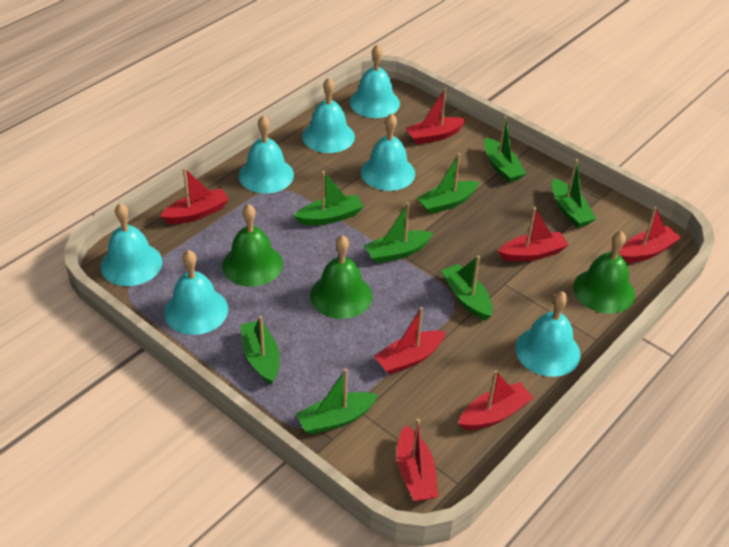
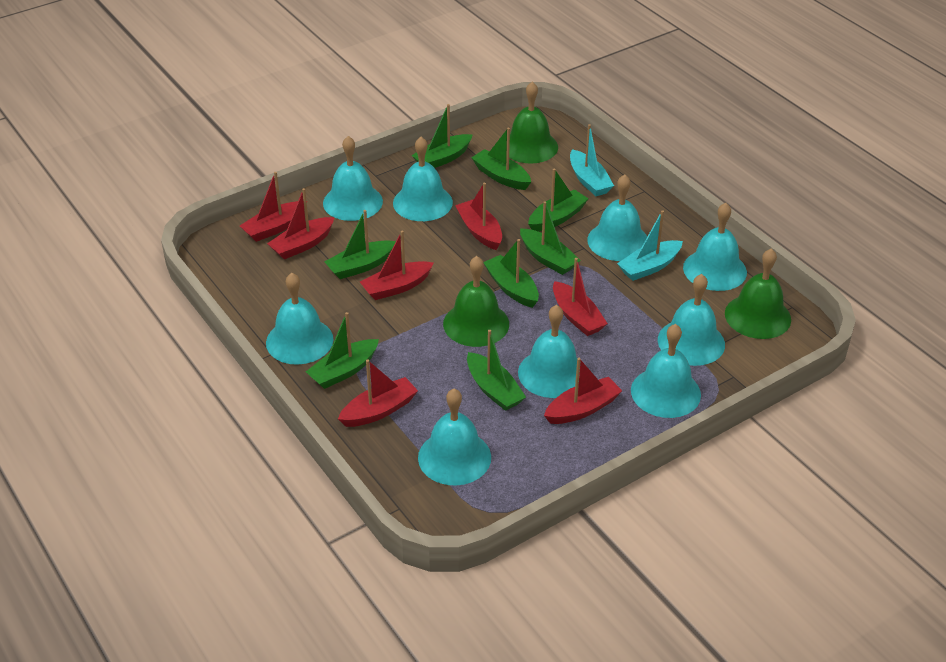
turquoise bell: 7 -> 9
turquoise boat: 0 -> 2

